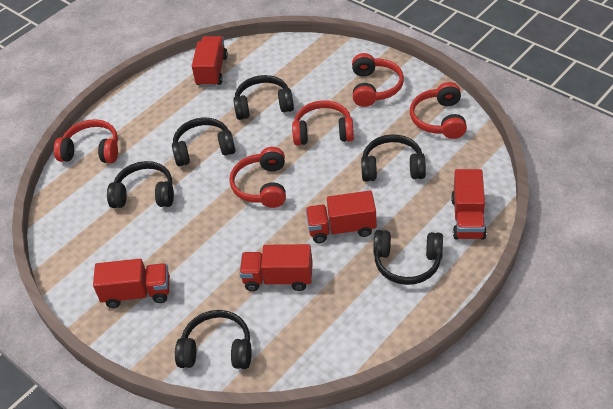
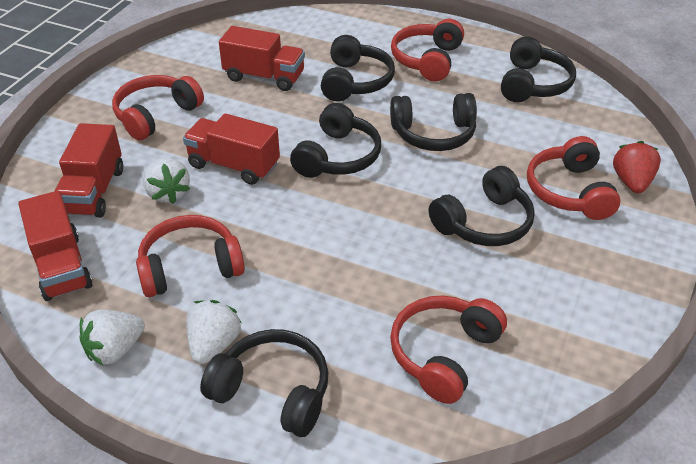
red strawberry: 0 -> 1
red truck: 5 -> 4
white strawberry: 0 -> 3

